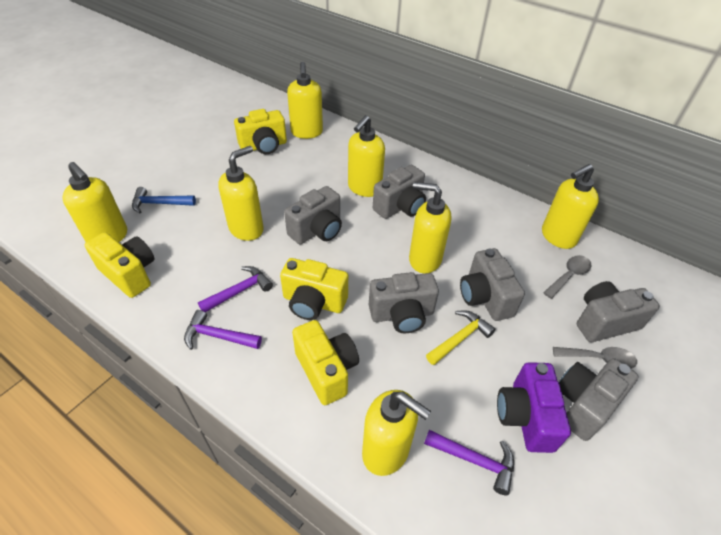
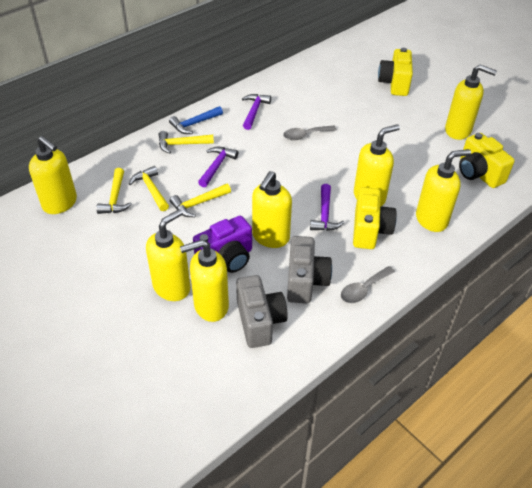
grey camera: 6 -> 2
yellow camera: 4 -> 3
yellow hammer: 1 -> 4

